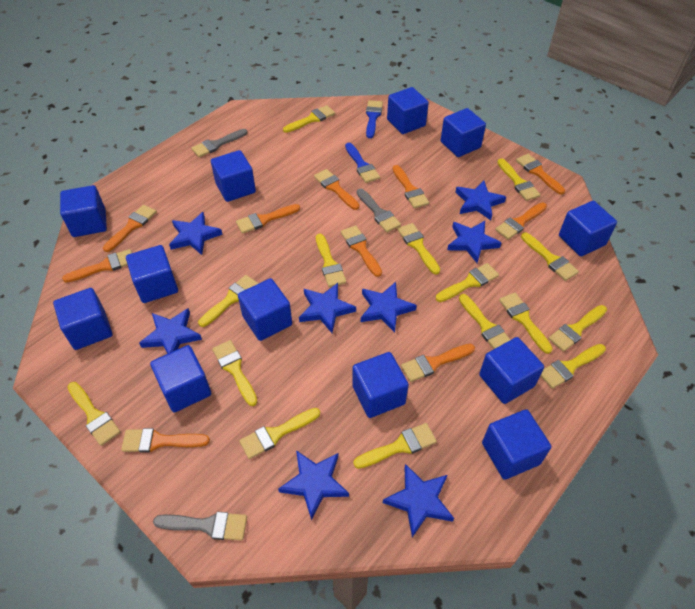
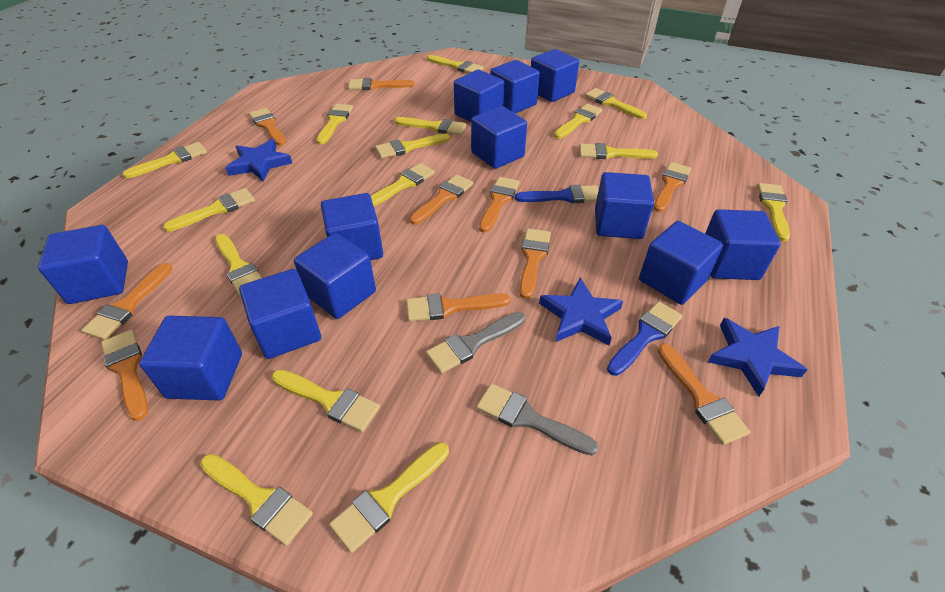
blue star: 8 -> 3
grey brush: 3 -> 2

